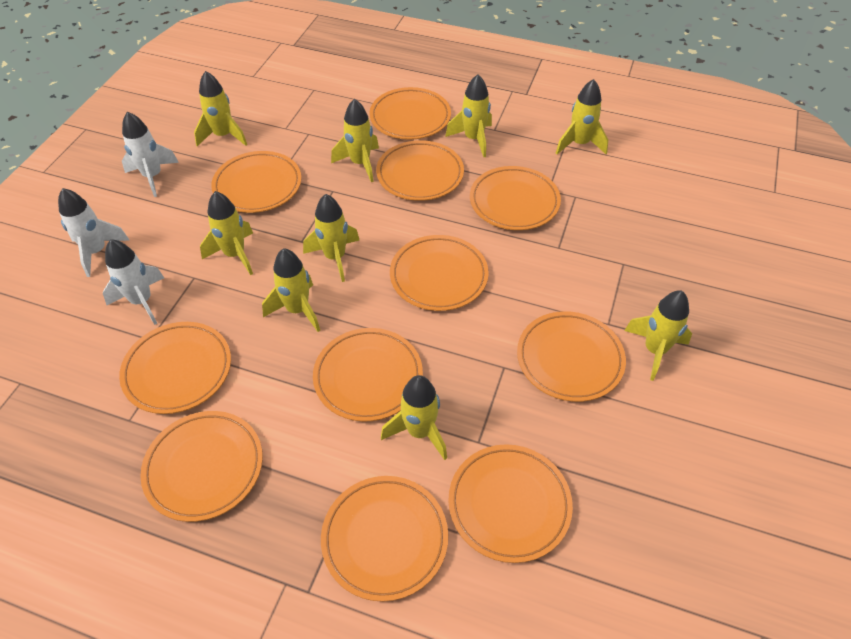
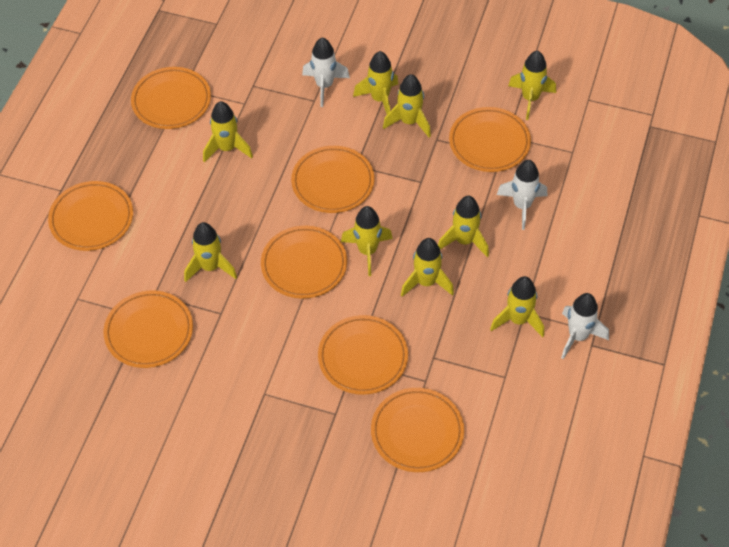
orange plate: 11 -> 8

